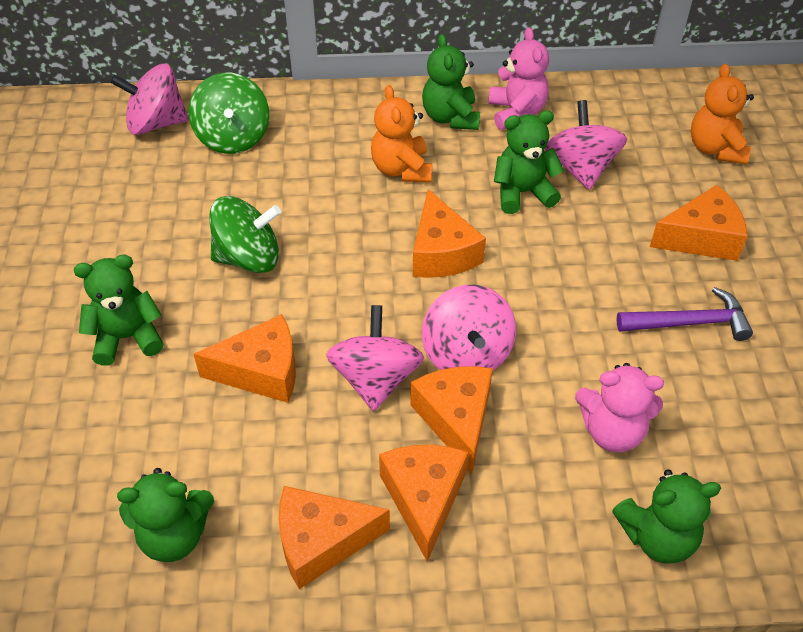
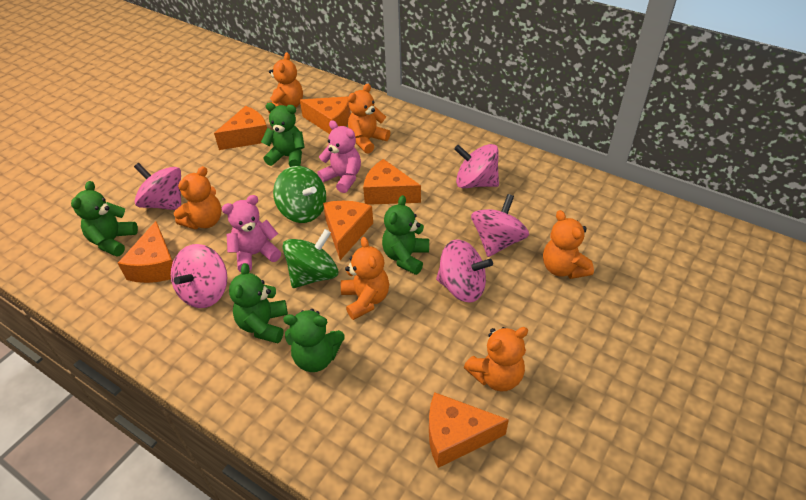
orange teddy bear: 2 -> 6
pink spinning top: 4 -> 5
purple hammer: 1 -> 0

